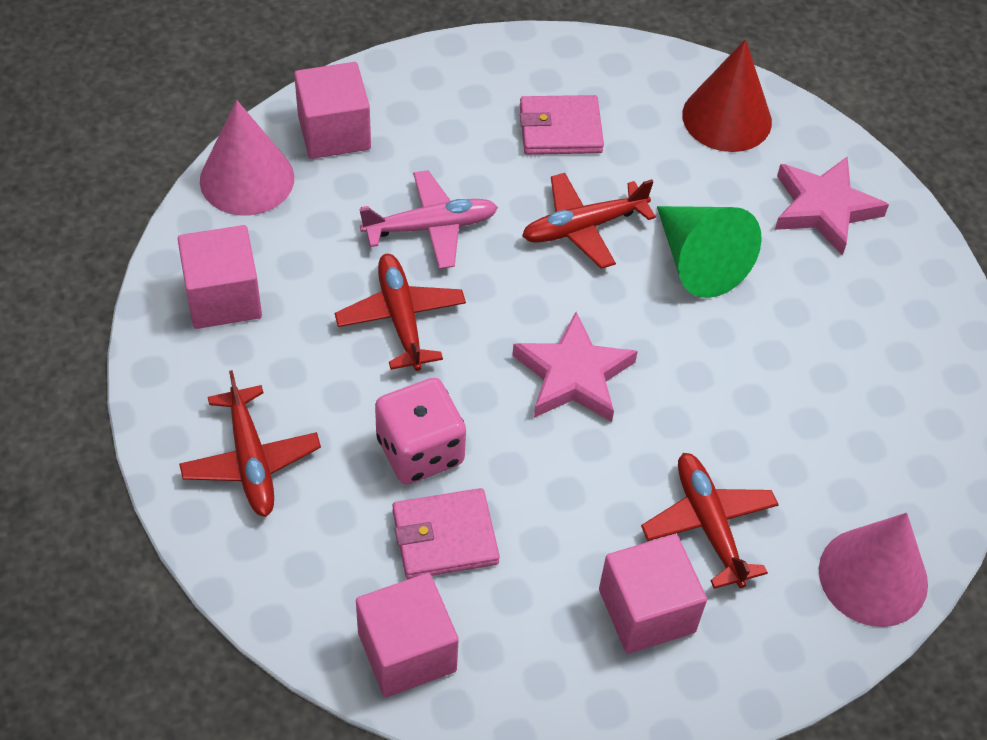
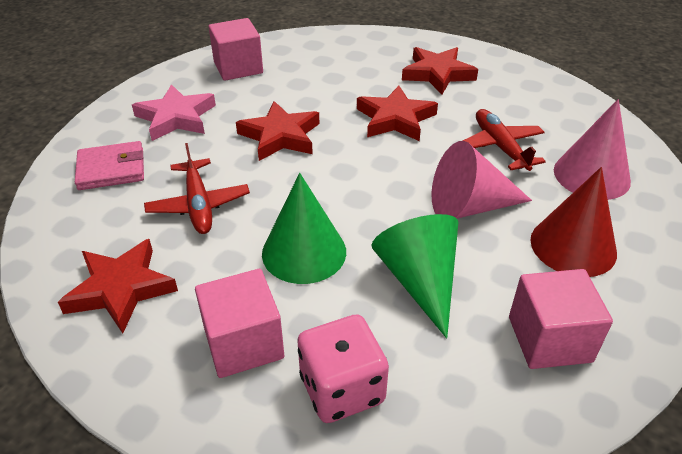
green cone: 1 -> 2
pink cube: 4 -> 3
pink plane: 1 -> 0
pink star: 2 -> 1
pink wallet: 2 -> 1
red plane: 4 -> 2
red star: 0 -> 4

